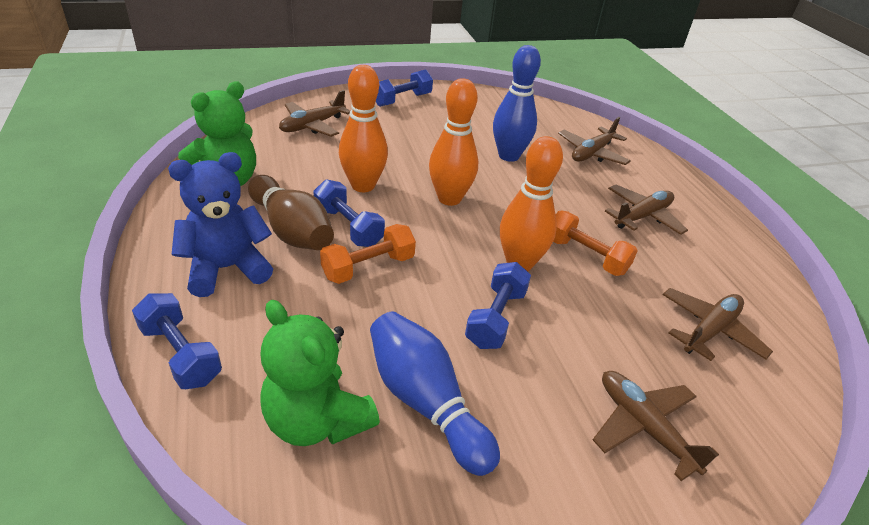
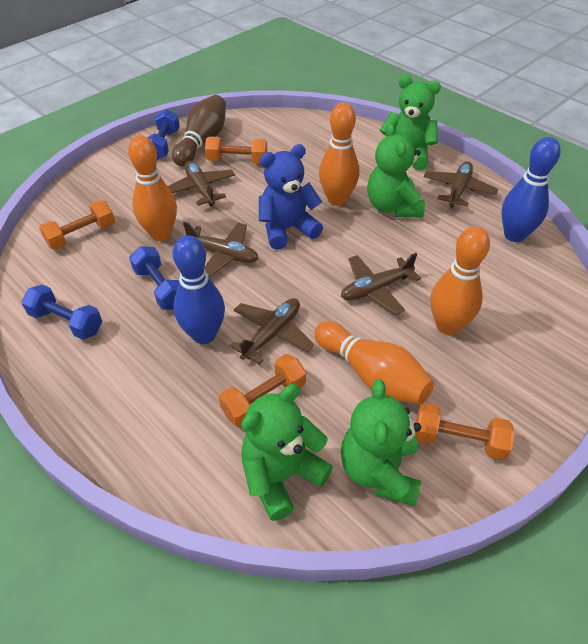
blue dumbbell: 4 -> 3
green teddy bear: 2 -> 4
orange bowling pin: 3 -> 4
orange dumbbell: 2 -> 4

